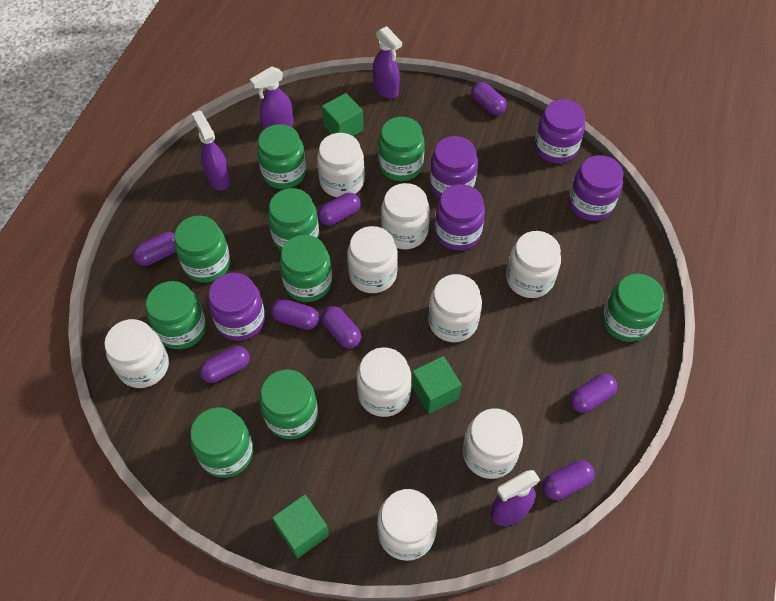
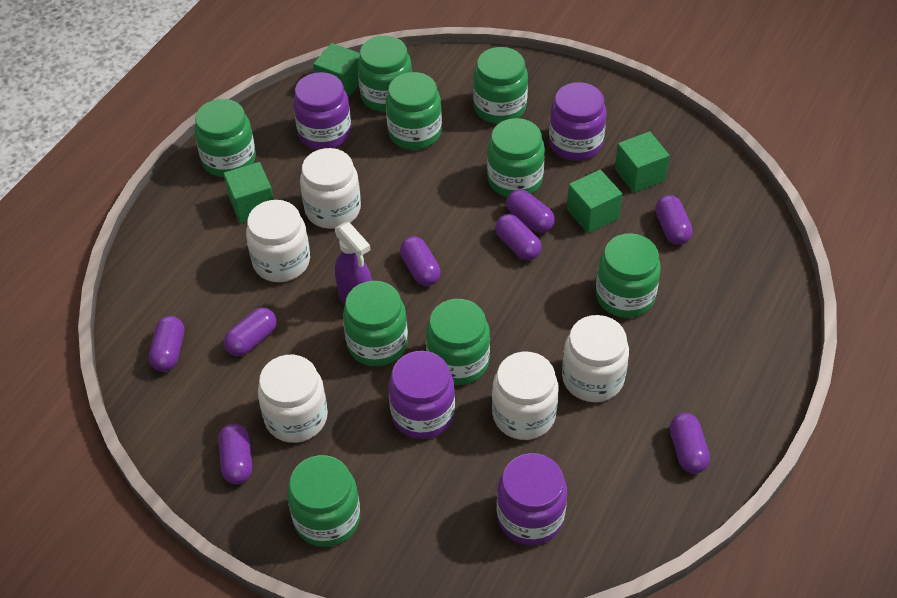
green cube: 3 -> 4
purple jar: 5 -> 4
purple spray bottle: 4 -> 1
white jar: 9 -> 5

